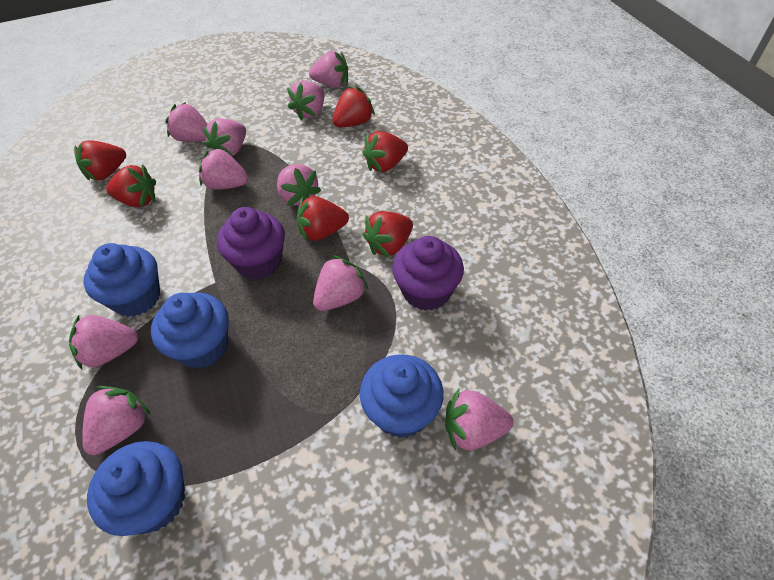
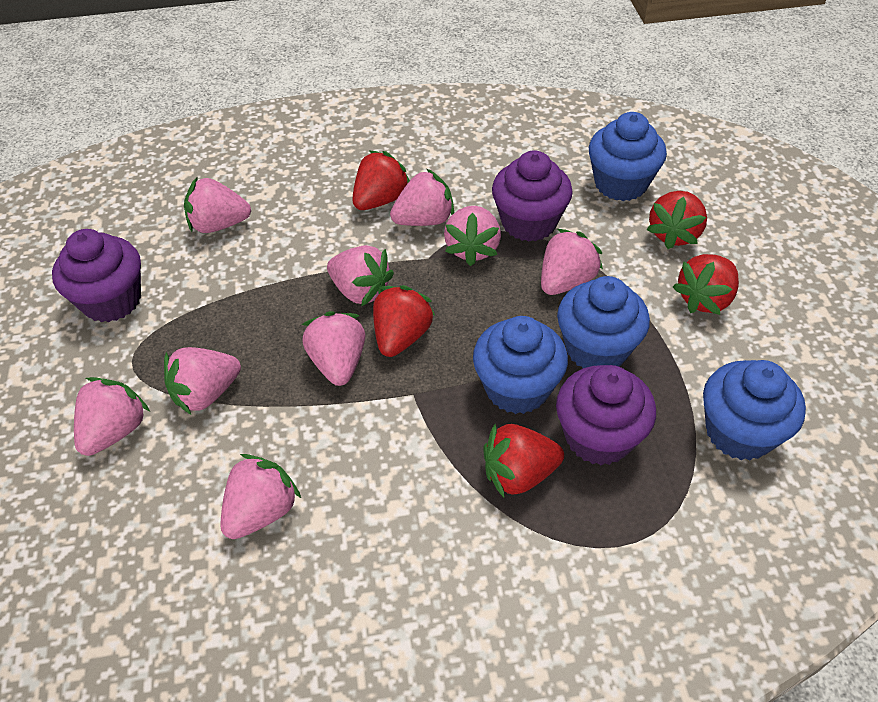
pink strawberry: 10 -> 9
purple cupcake: 2 -> 3
red strawberry: 6 -> 5

